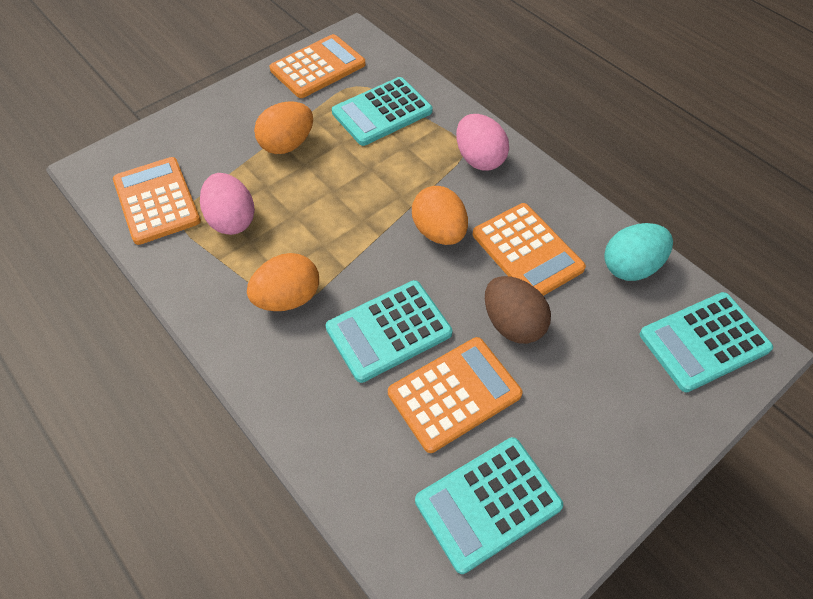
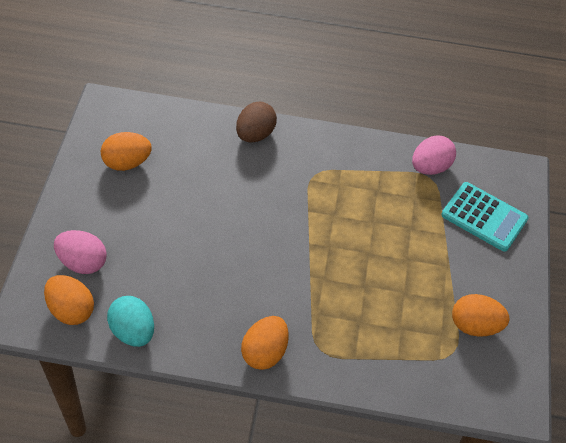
orange calculator: 4 -> 0
orange egg: 3 -> 4
turquoise calculator: 4 -> 1

